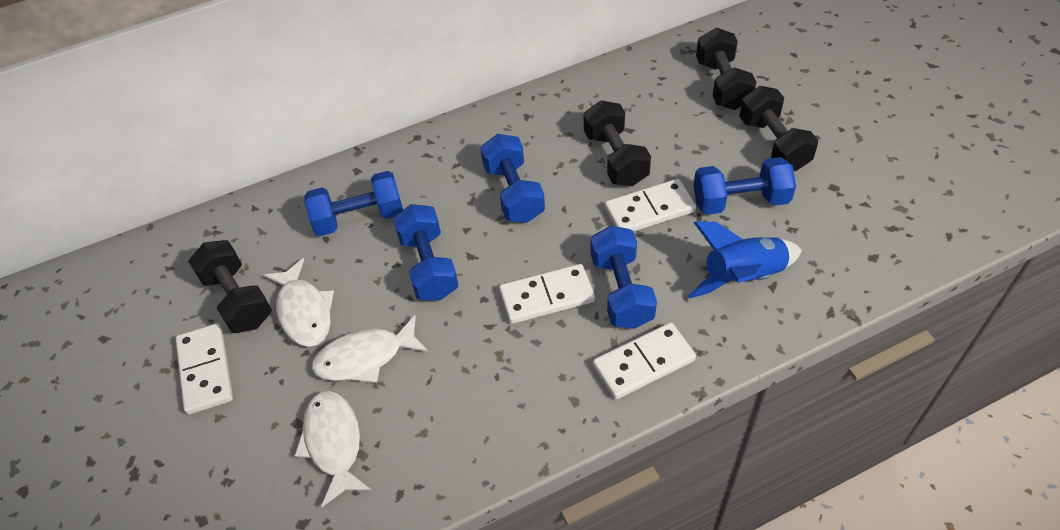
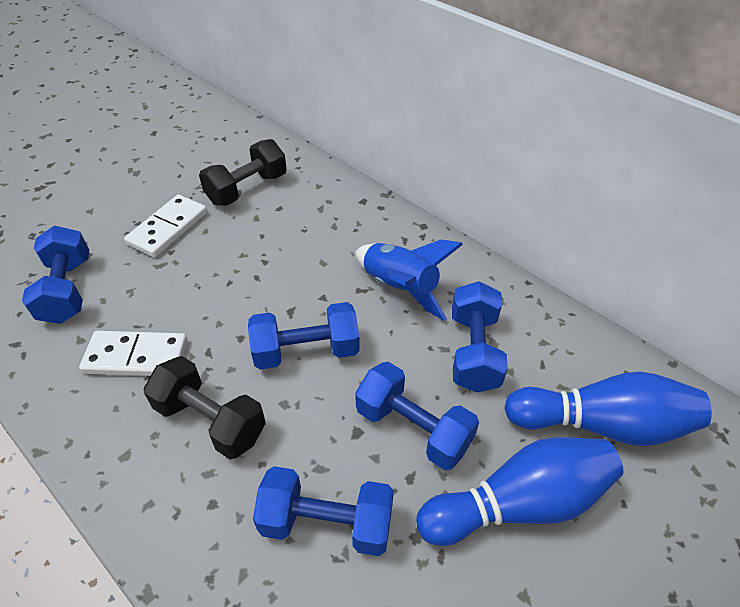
black dumbbell: 4 -> 2
blue bowling pin: 0 -> 2
white domino: 4 -> 2
white fish: 3 -> 0

